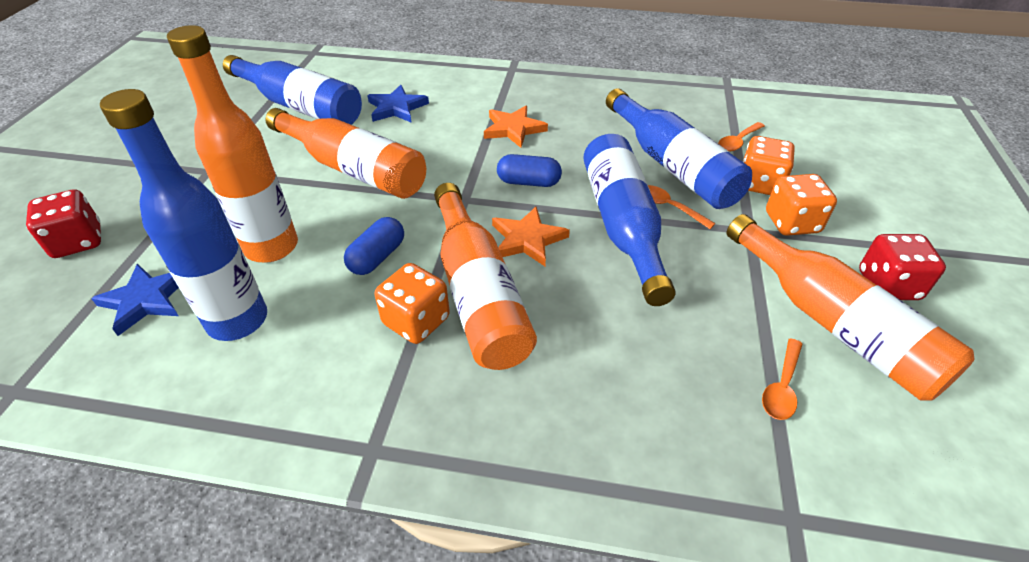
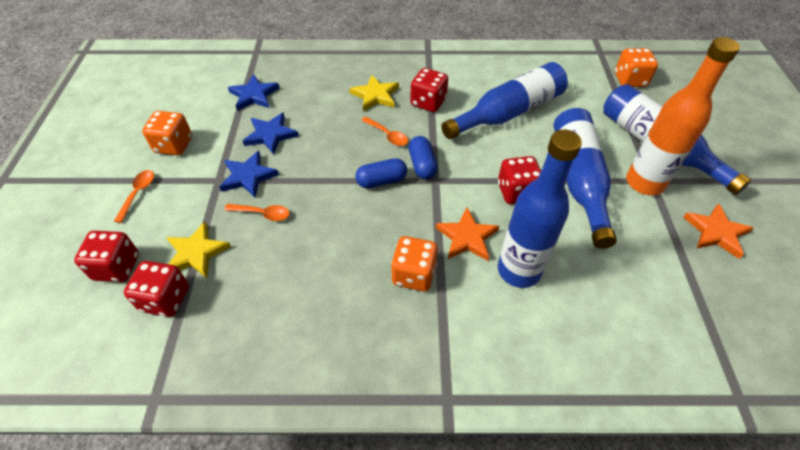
blue star: 2 -> 3
orange bottle: 4 -> 1
red dice: 2 -> 4
yellow star: 0 -> 2

